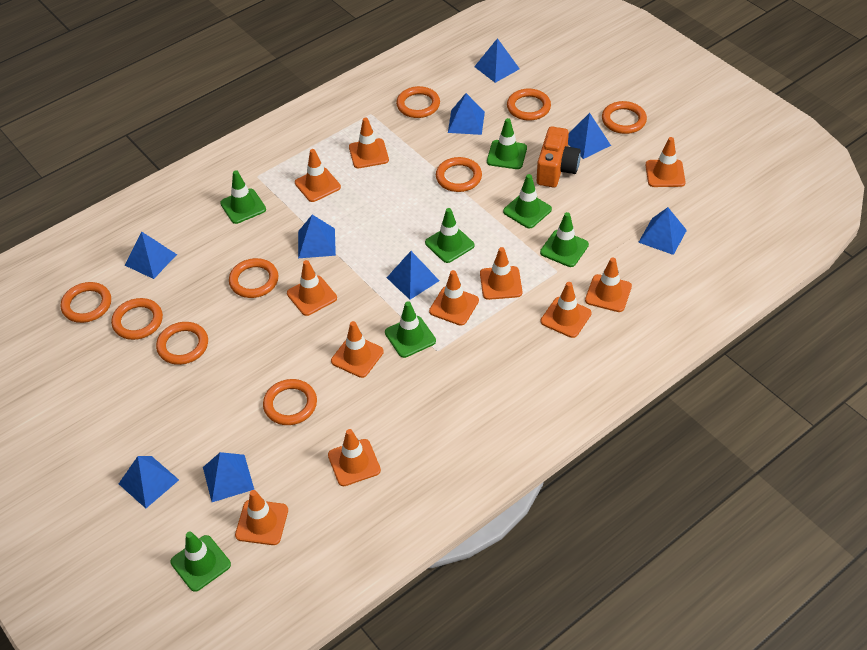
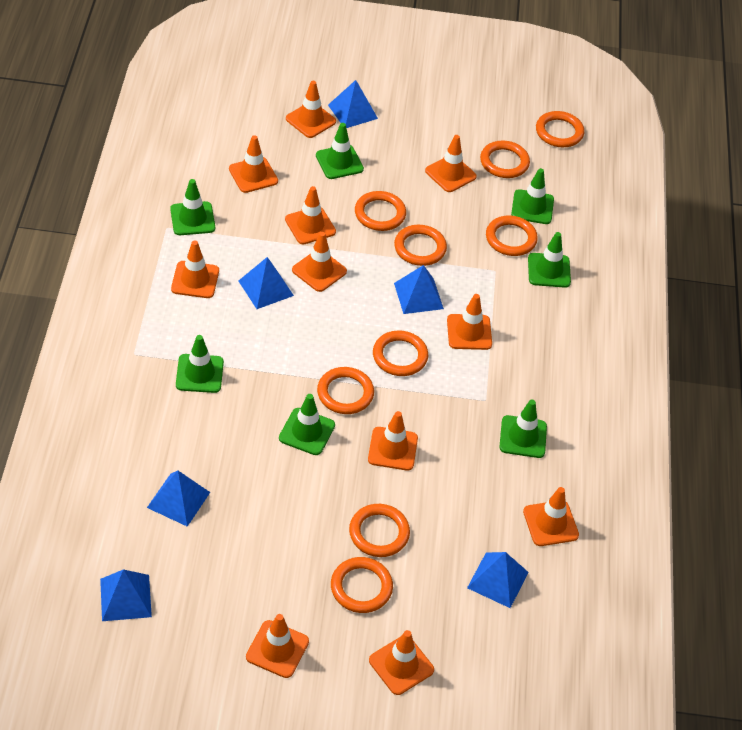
blue pyramid: 9 -> 6
orange camera: 1 -> 0

